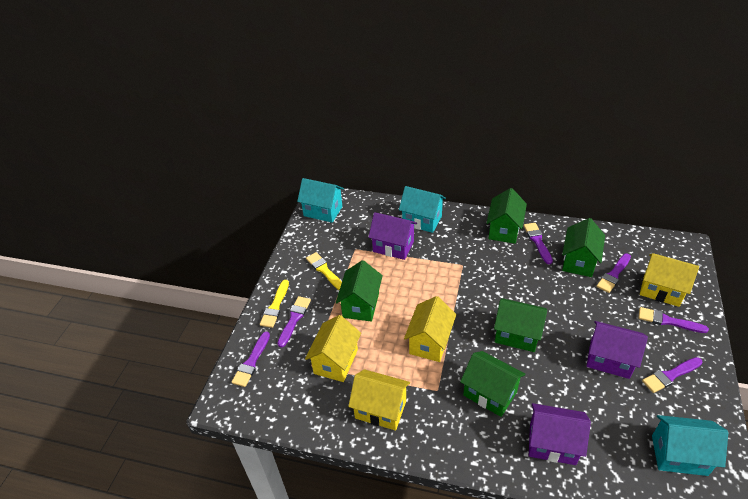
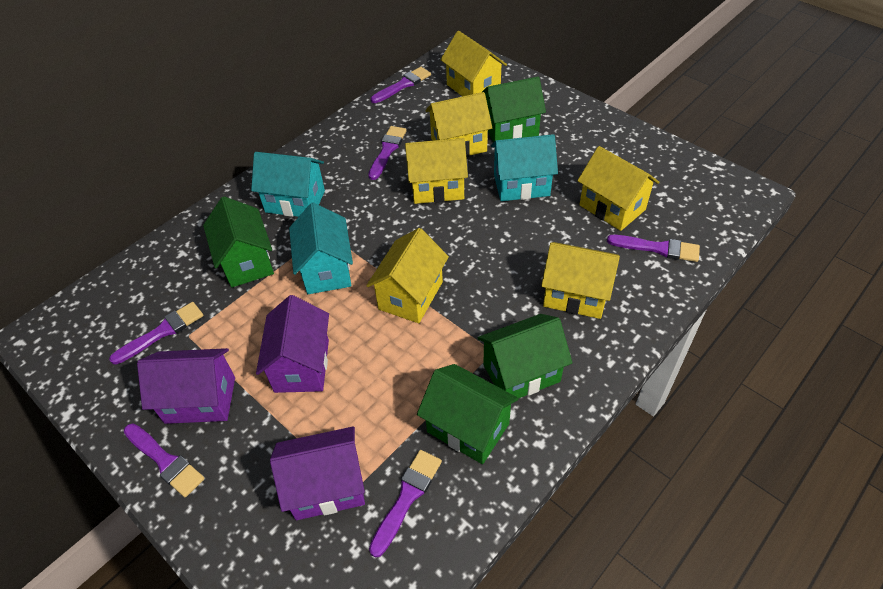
green house: 5 -> 4
yellow brush: 2 -> 0
yellow house: 4 -> 6

